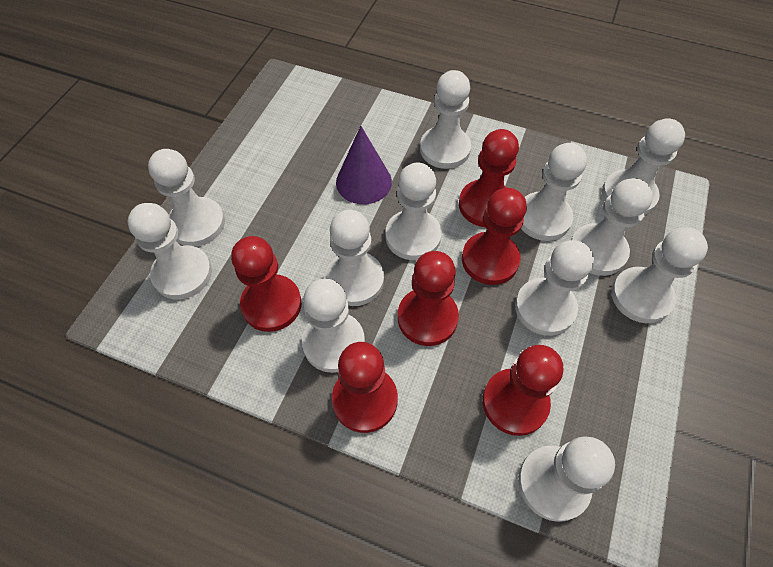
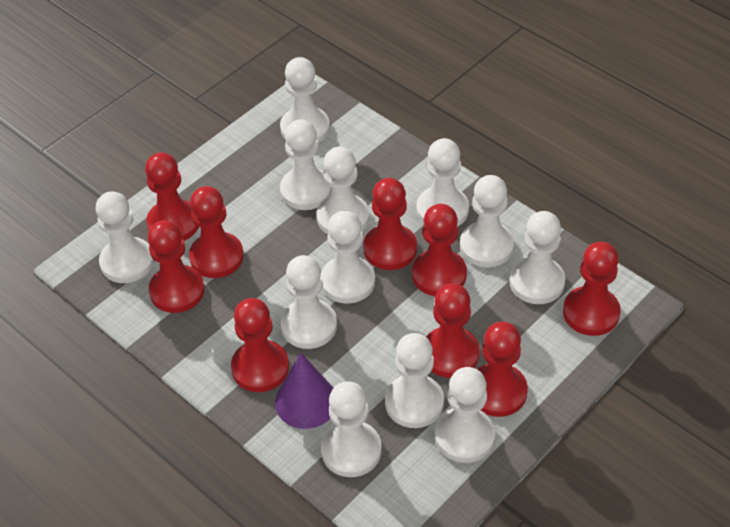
red pawn: 6 -> 9

